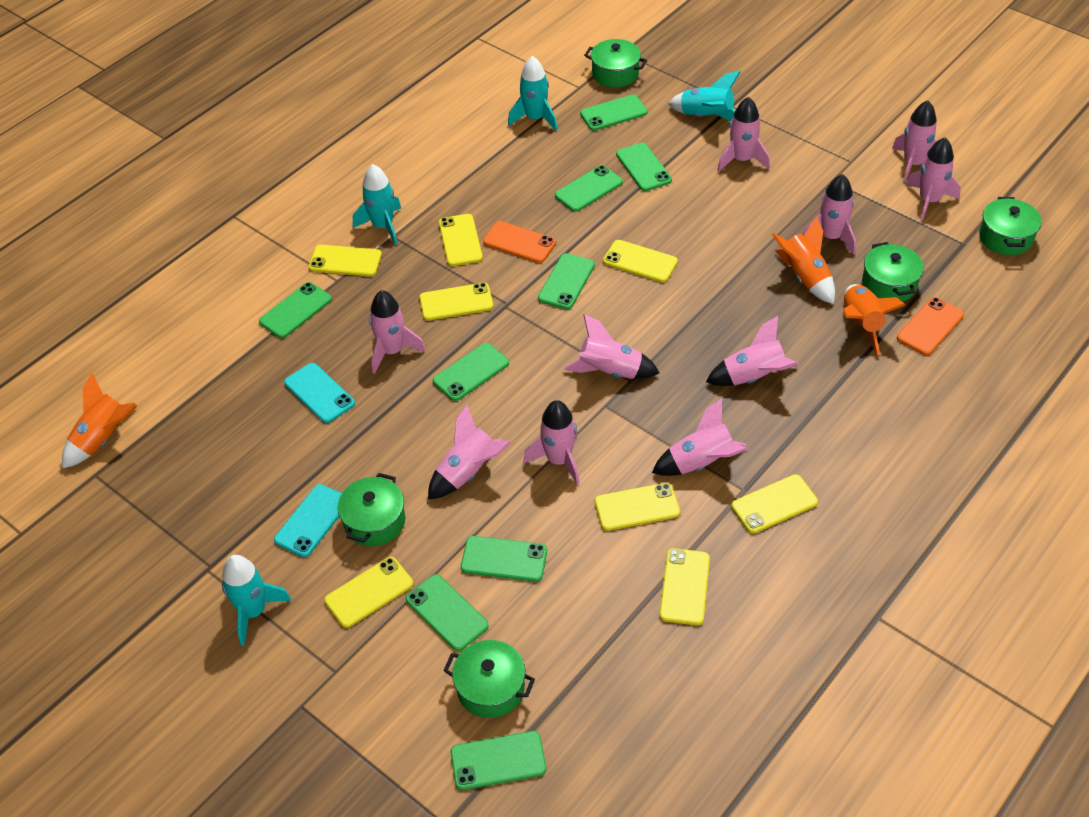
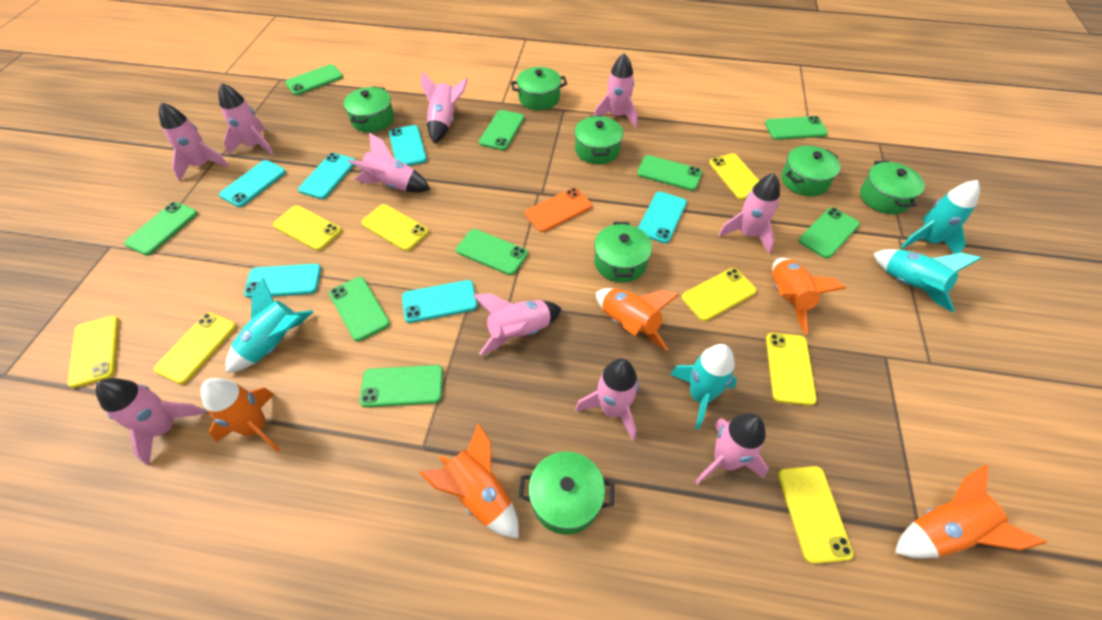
green pot: 5 -> 7
orange phone: 2 -> 1
orange rocket: 3 -> 5
turquoise phone: 2 -> 6

